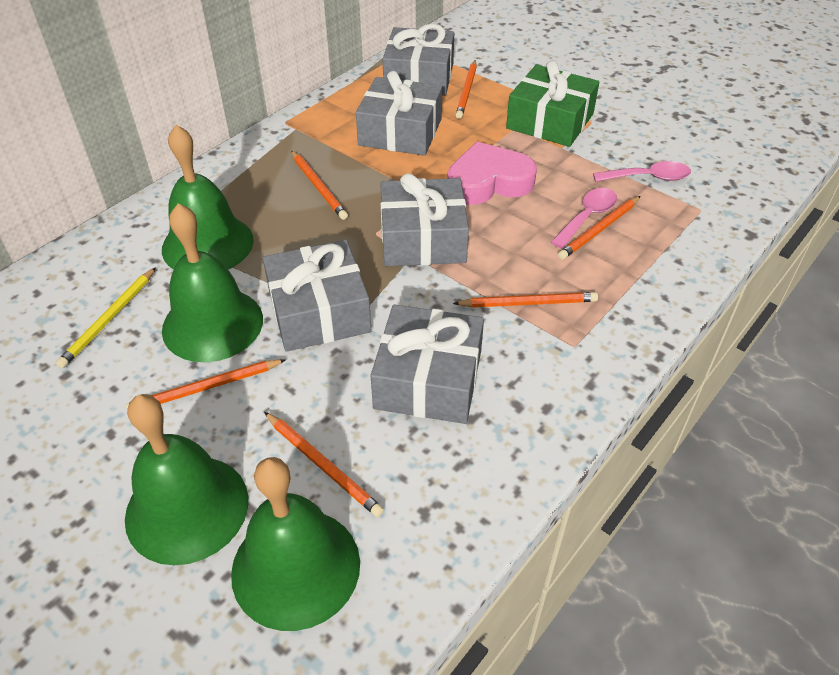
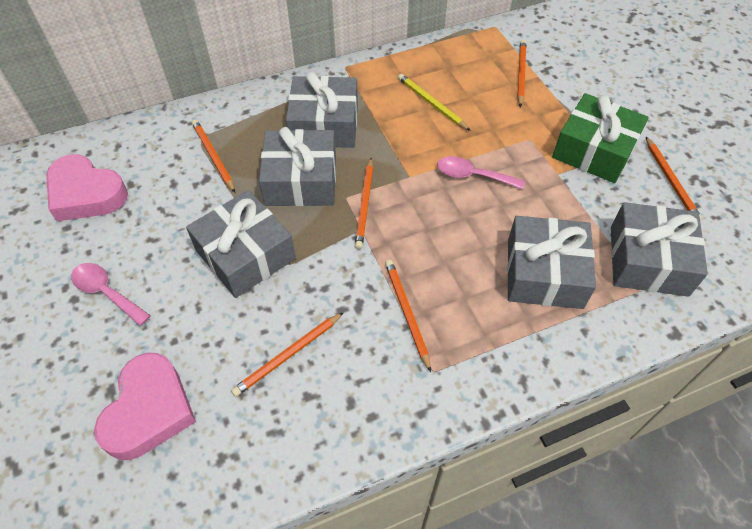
green bell: 4 -> 0
pink heart: 1 -> 2

